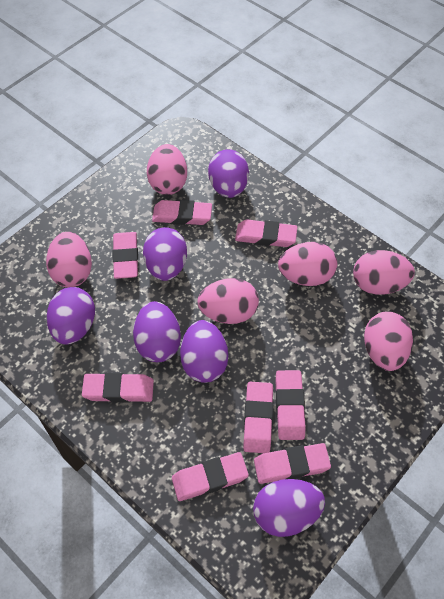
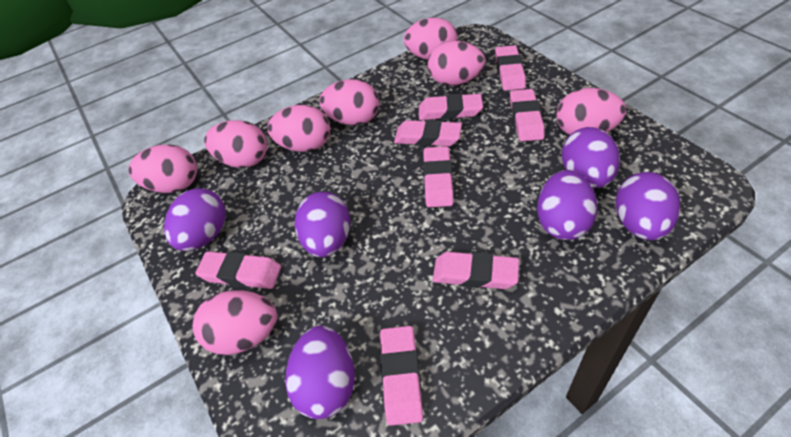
pink egg: 6 -> 8

